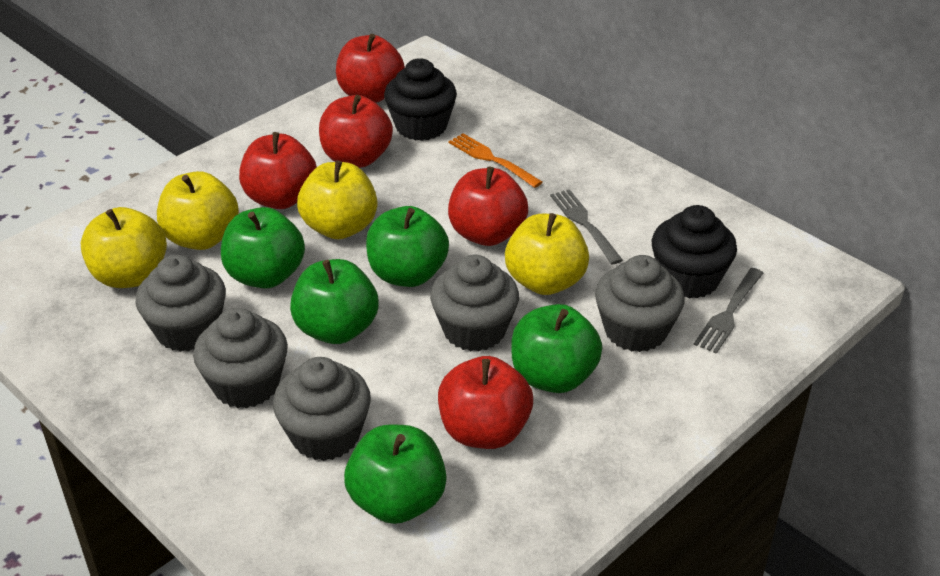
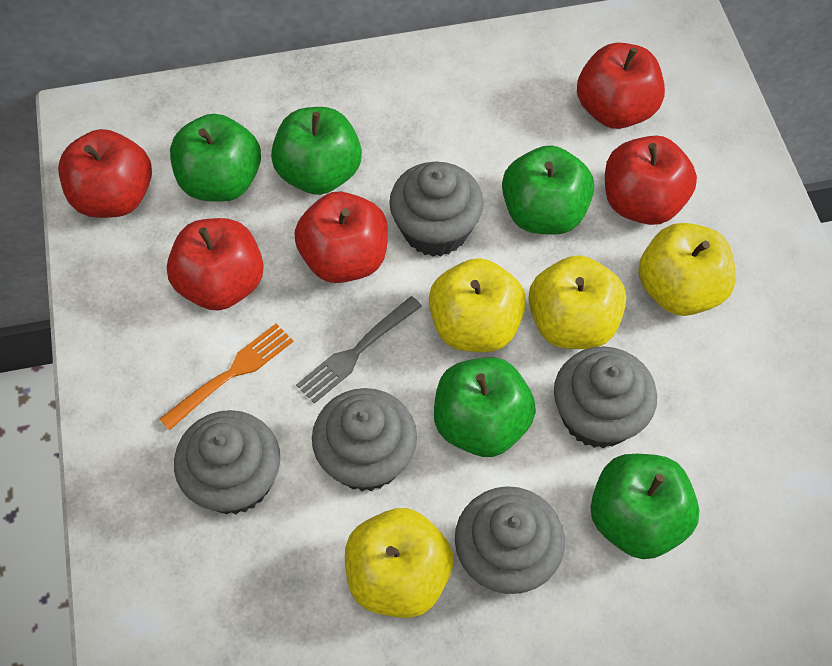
black cupcake: 2 -> 0
grey fork: 2 -> 1

